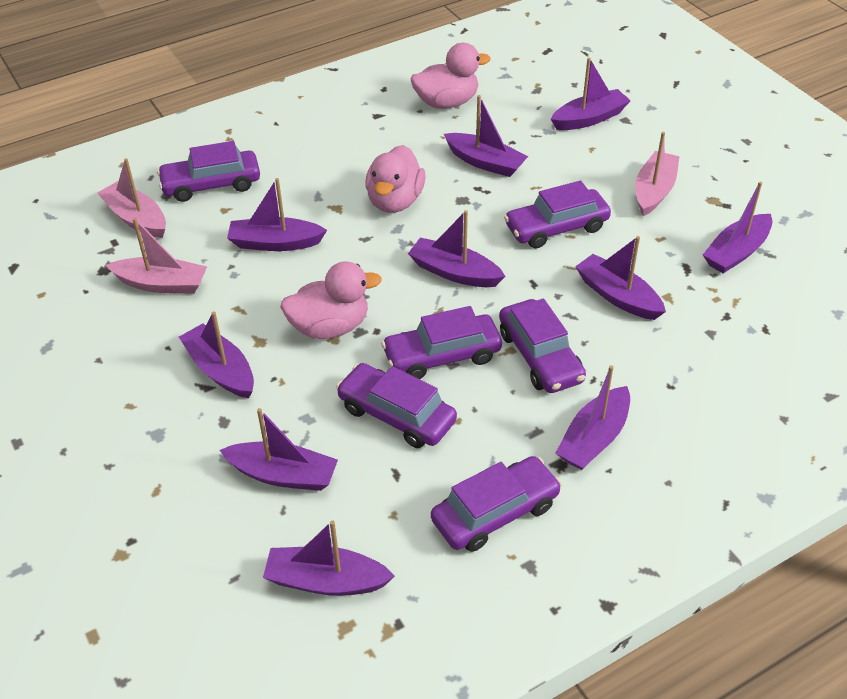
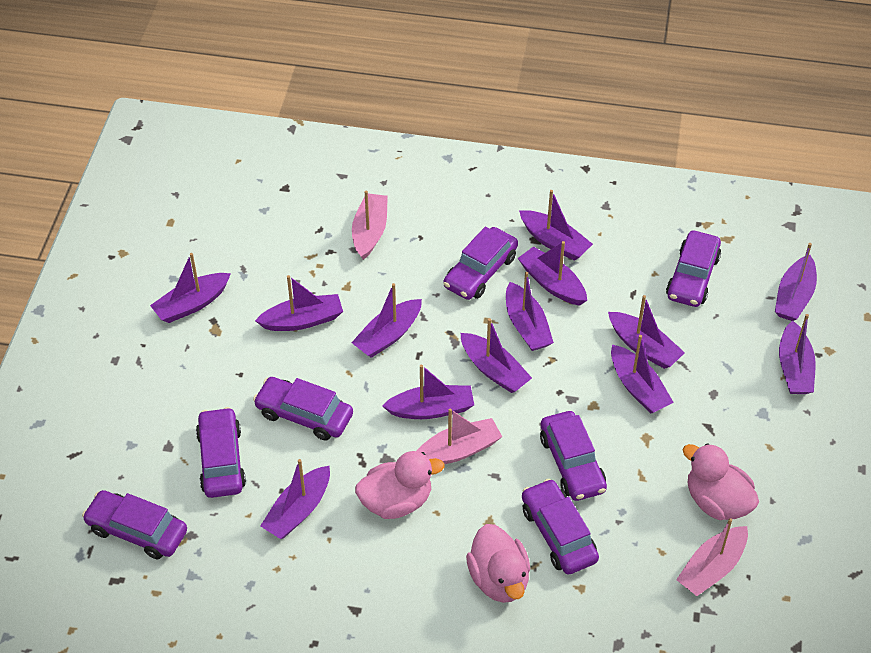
purple boat: 10 -> 13
purple car: 6 -> 7

